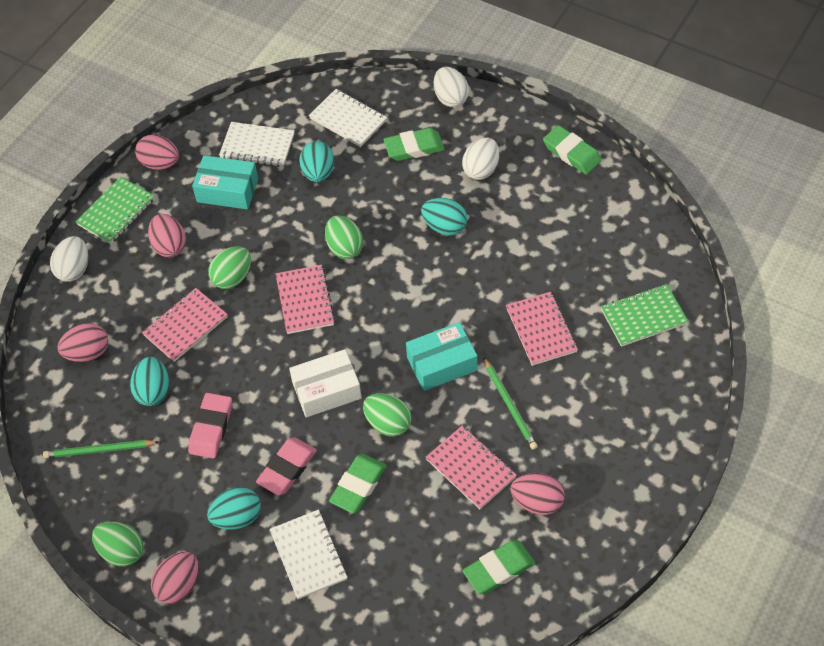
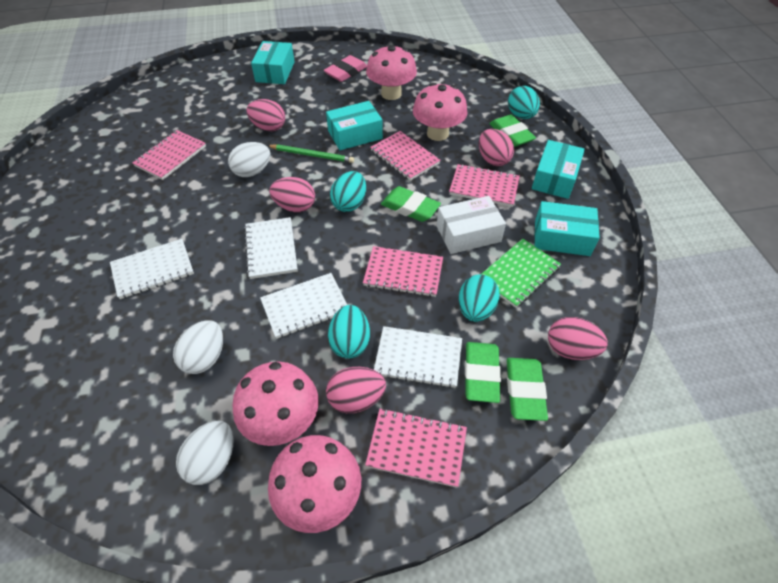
green egg: 4 -> 0
green notebook: 2 -> 1
green pencil: 2 -> 1
pink eraser: 2 -> 1
pink mushroom: 0 -> 4
pink notebook: 4 -> 5
turquoise box: 2 -> 4
white notebook: 3 -> 4

